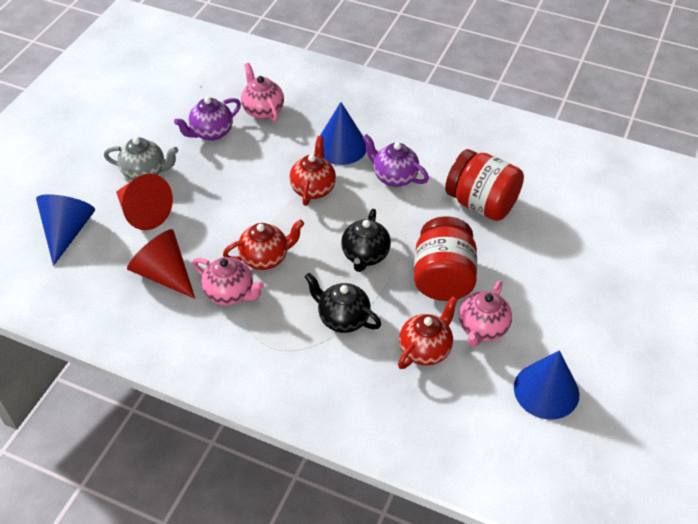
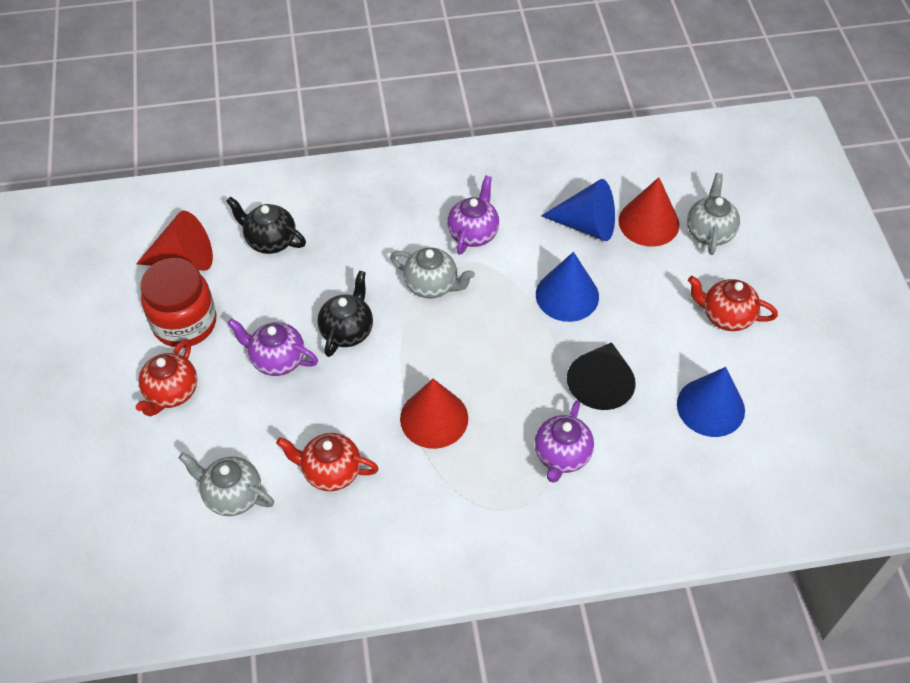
black cone: 0 -> 1
grey teapot: 1 -> 3
pink teapot: 3 -> 0
purple teapot: 2 -> 3
red cone: 2 -> 3
red jar: 2 -> 1

